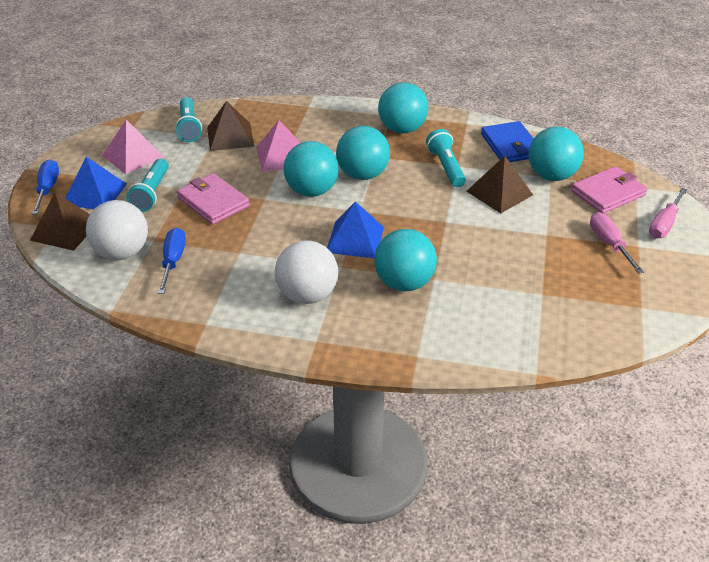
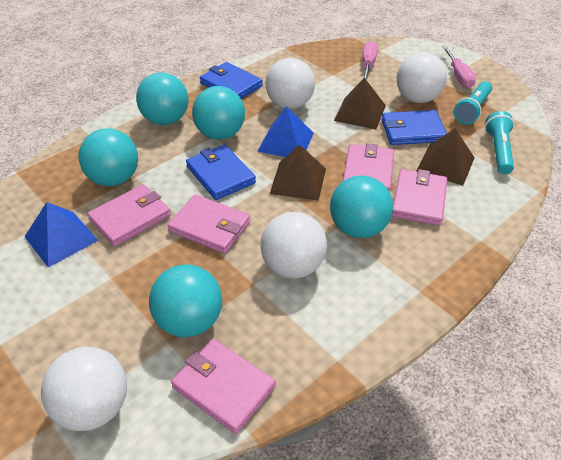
blue screwdriver: 2 -> 0
blue wallet: 1 -> 3
pink pyramid: 2 -> 0
pink wallet: 2 -> 5
turquoise flashlight: 3 -> 2
white ball: 2 -> 4

